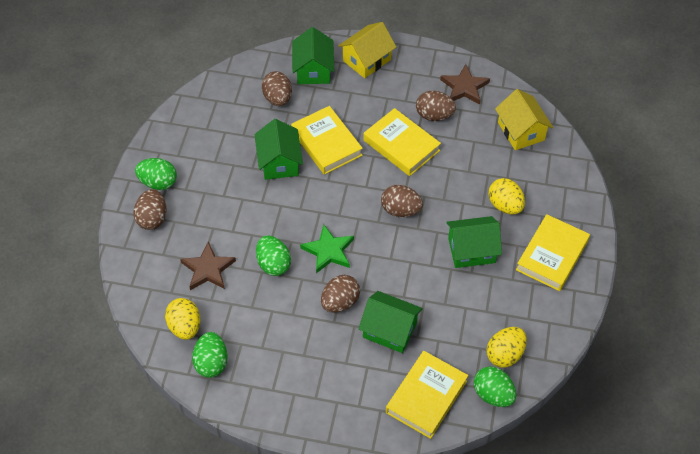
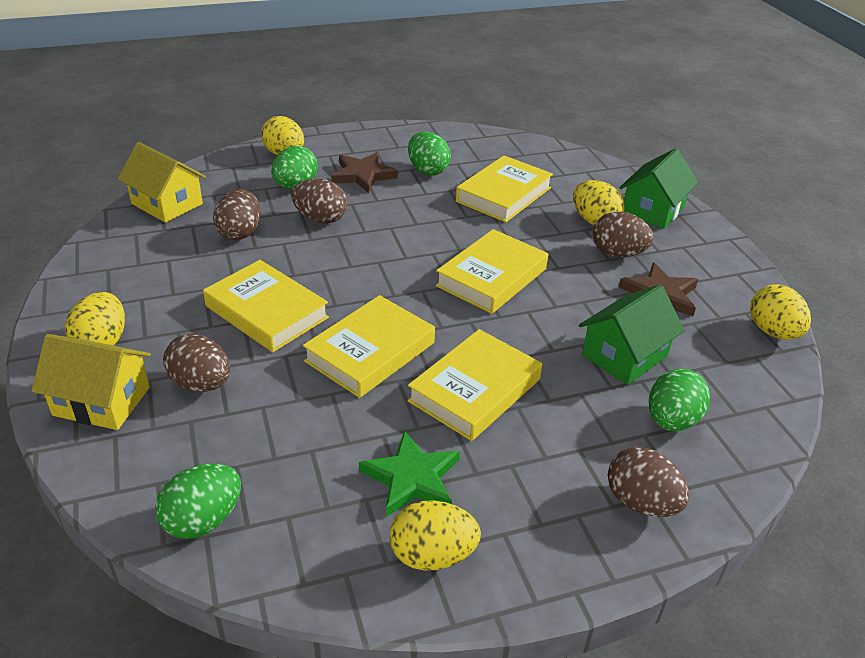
green house: 4 -> 2
yellow book: 4 -> 5
yellow egg: 3 -> 5

